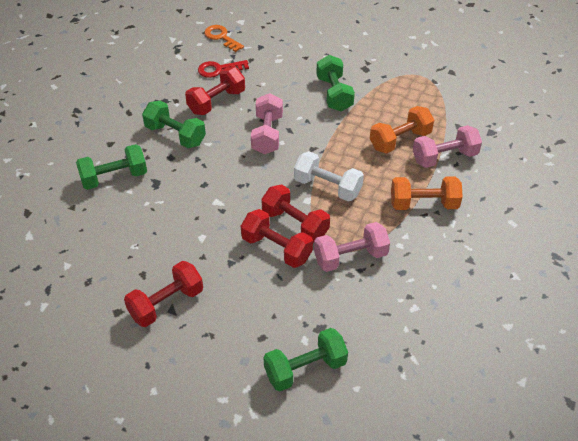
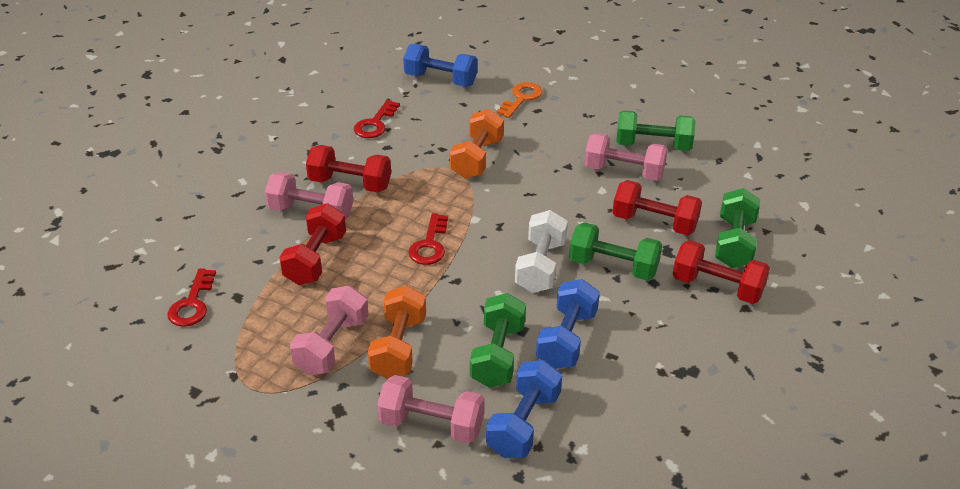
blue dumbbell: 0 -> 3
pink dumbbell: 3 -> 4
red key: 1 -> 3

